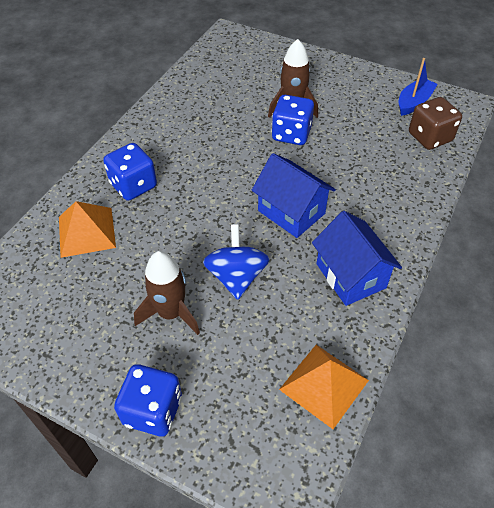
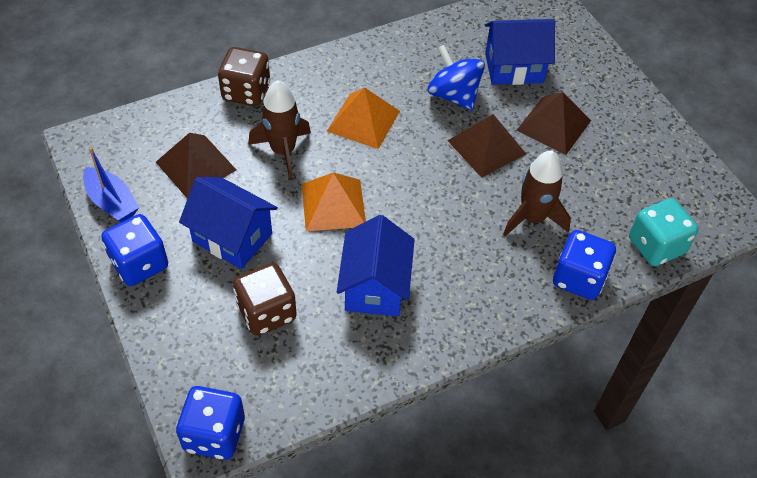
blue house: 2 -> 3
brown dice: 1 -> 2
brown pyramid: 0 -> 3
turquoise dice: 0 -> 1

